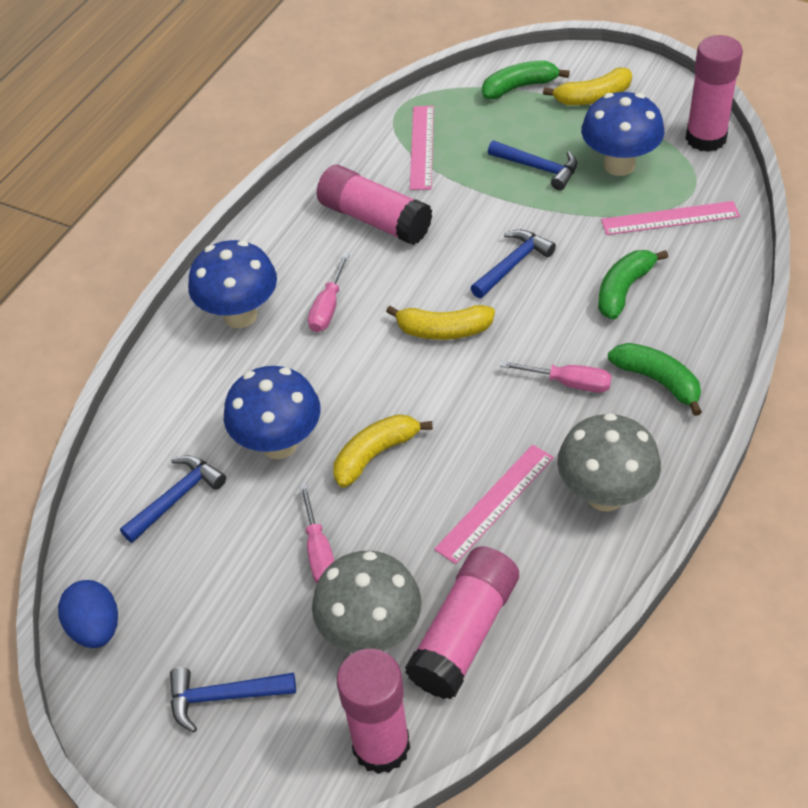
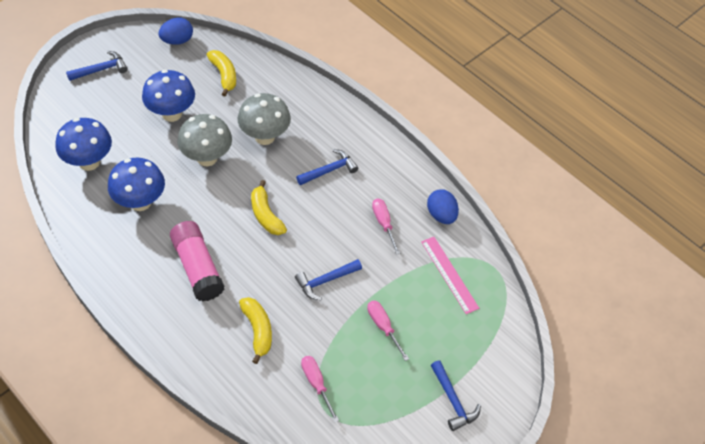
blue egg: 1 -> 2
green banana: 3 -> 0
pink glue stick: 4 -> 1
pink ruler: 3 -> 1

